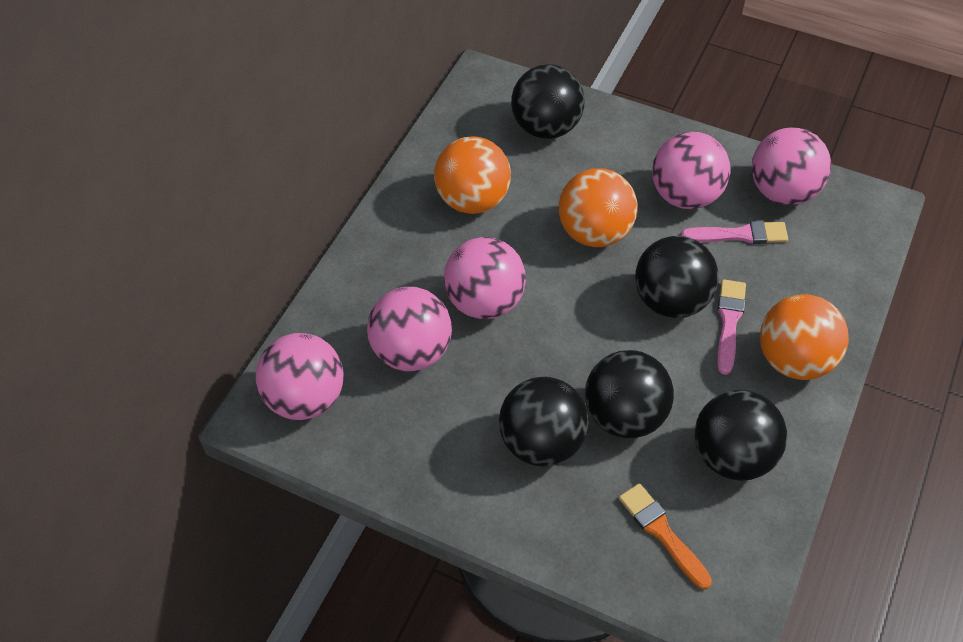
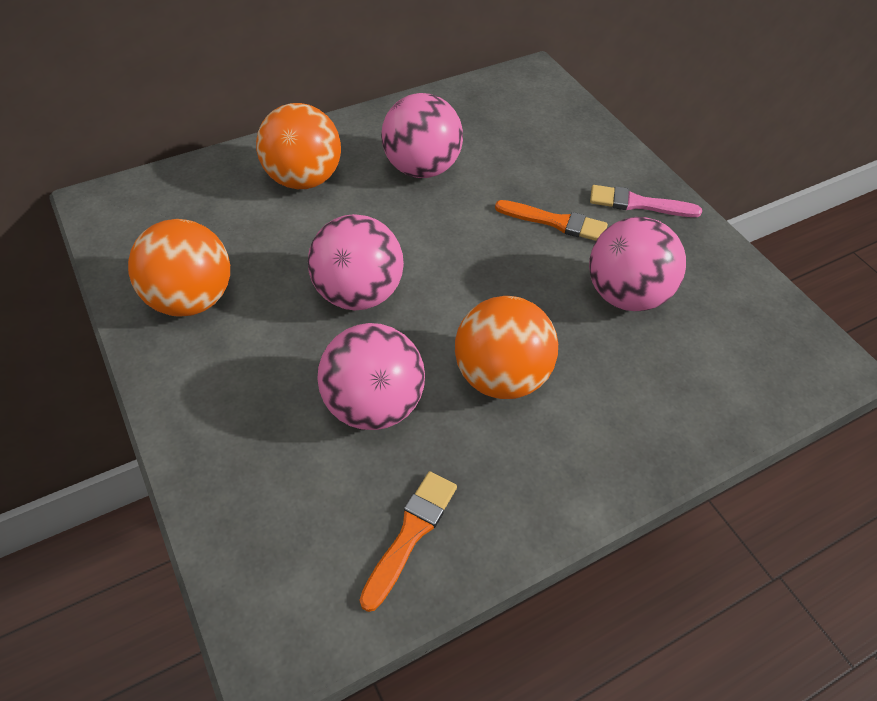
black ball: 5 -> 0
orange brush: 1 -> 2
pink ball: 5 -> 4
pink brush: 2 -> 1

